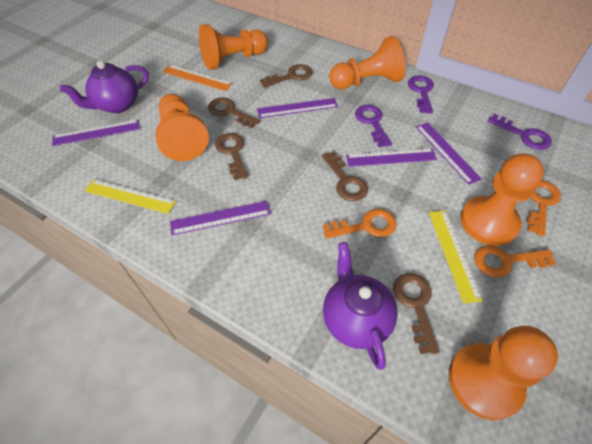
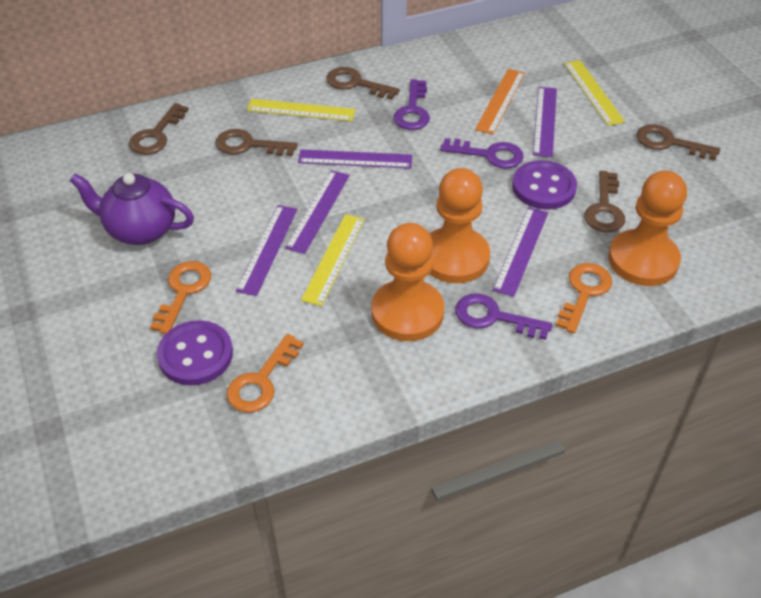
orange pawn: 5 -> 3
purple button: 0 -> 2
purple teapot: 2 -> 1
yellow ruler: 2 -> 3

